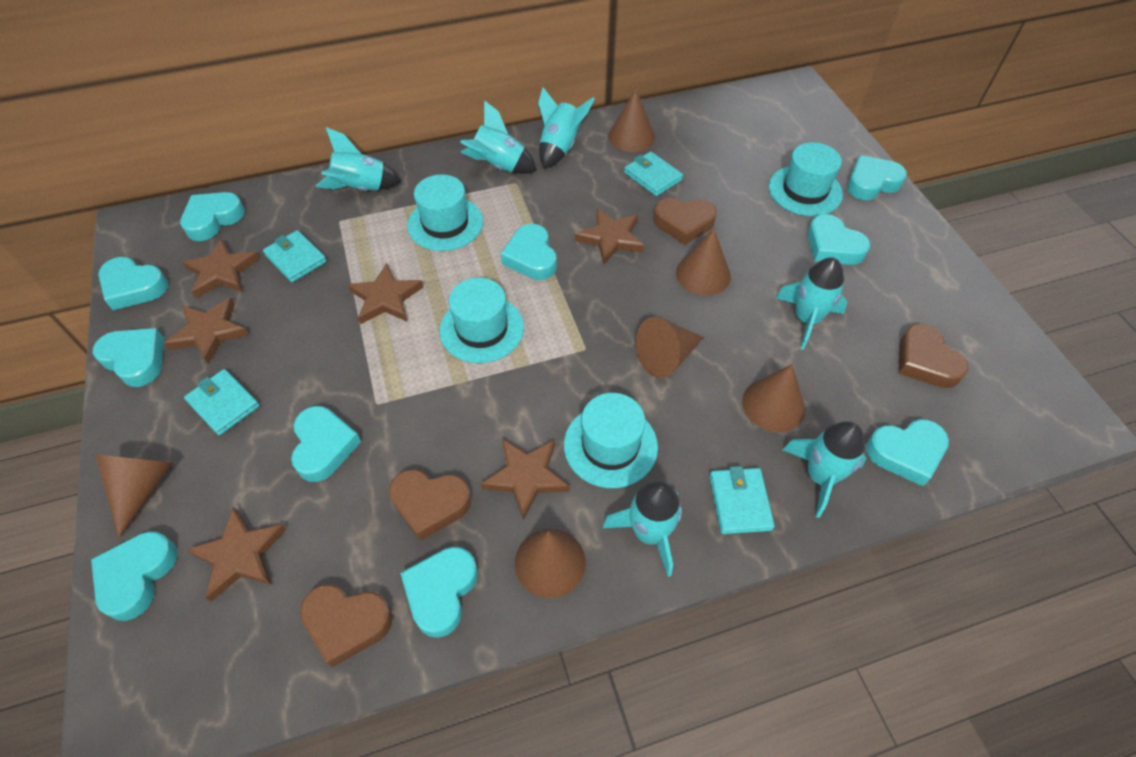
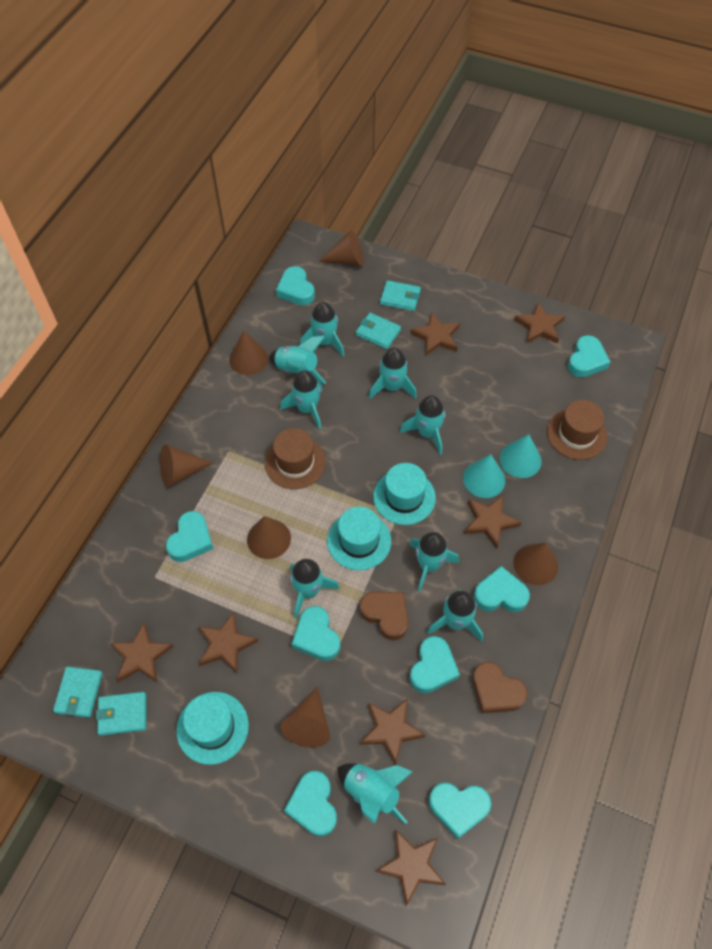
brown hat: 0 -> 2
brown heart: 4 -> 2
brown star: 6 -> 7
turquoise cone: 0 -> 2
turquoise hat: 4 -> 3
turquoise heart: 10 -> 8
turquoise rocket: 6 -> 9

